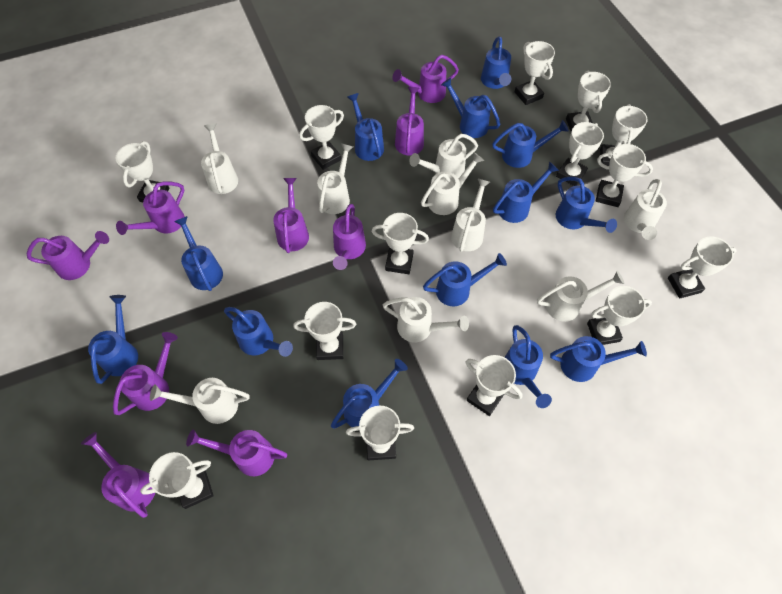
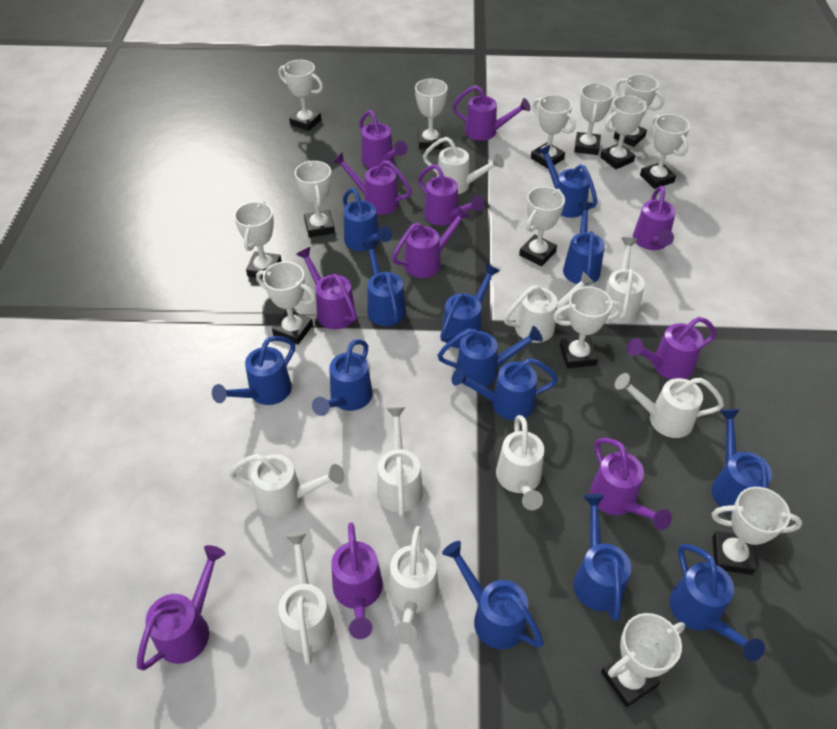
purple watering can: 9 -> 11

